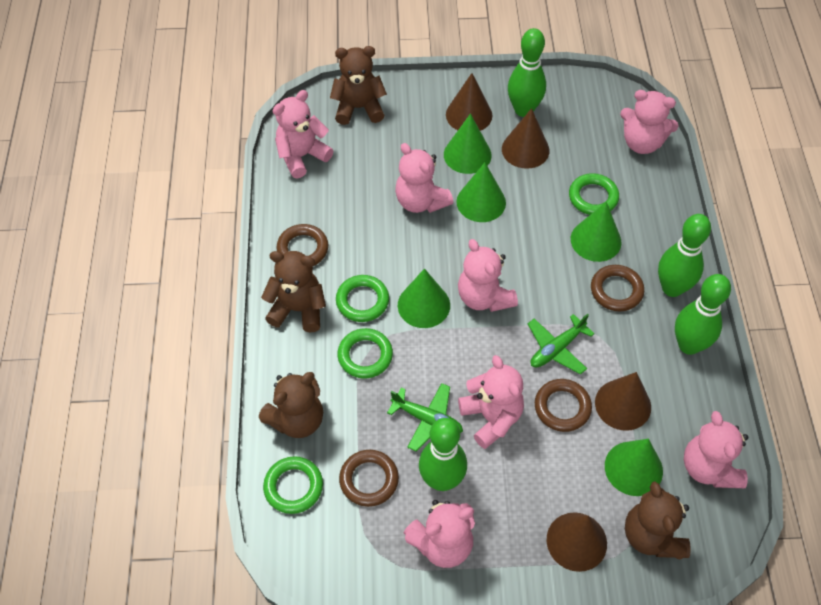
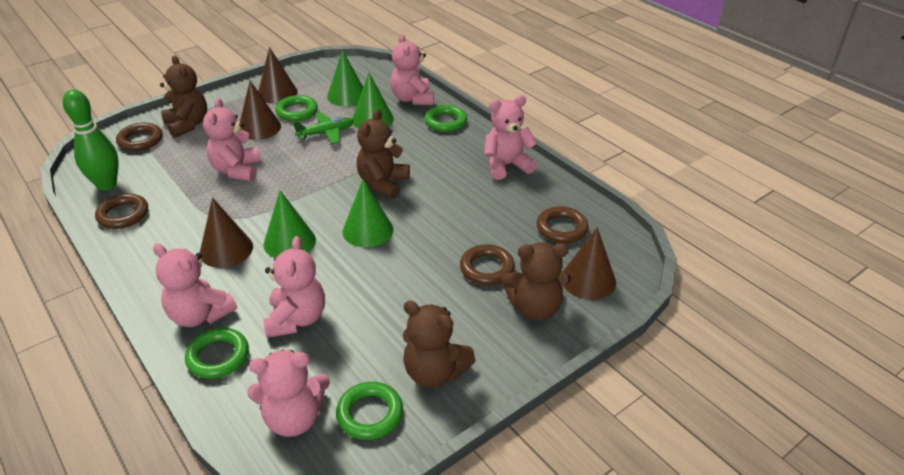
green bowling pin: 4 -> 1
green cone: 5 -> 4
green plane: 2 -> 1
pink teddy bear: 7 -> 6

